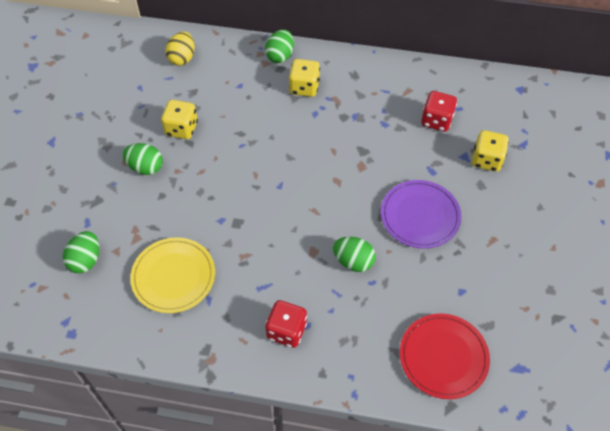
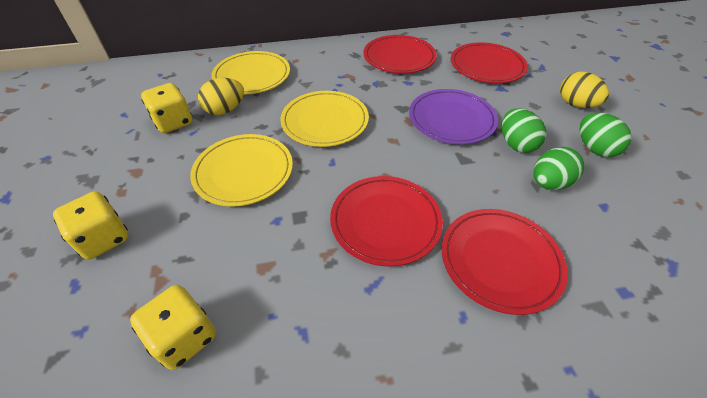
green egg: 4 -> 3
red dice: 2 -> 0
red plate: 1 -> 4
yellow egg: 1 -> 2
yellow plate: 1 -> 3

